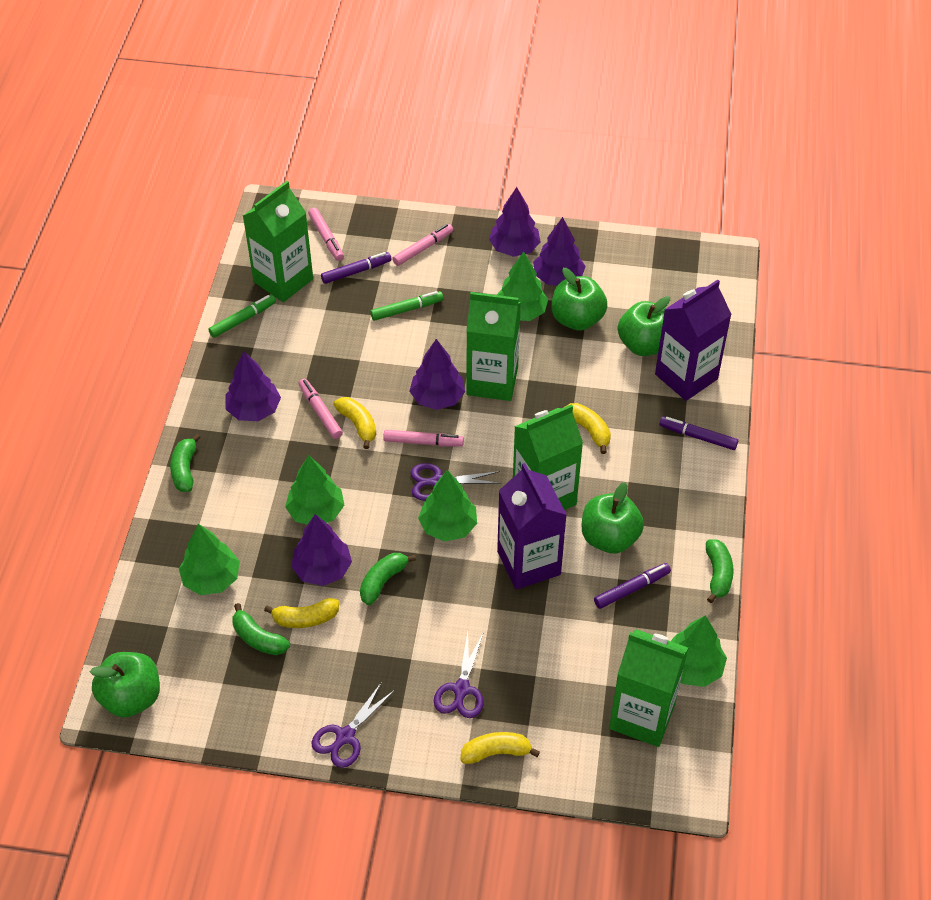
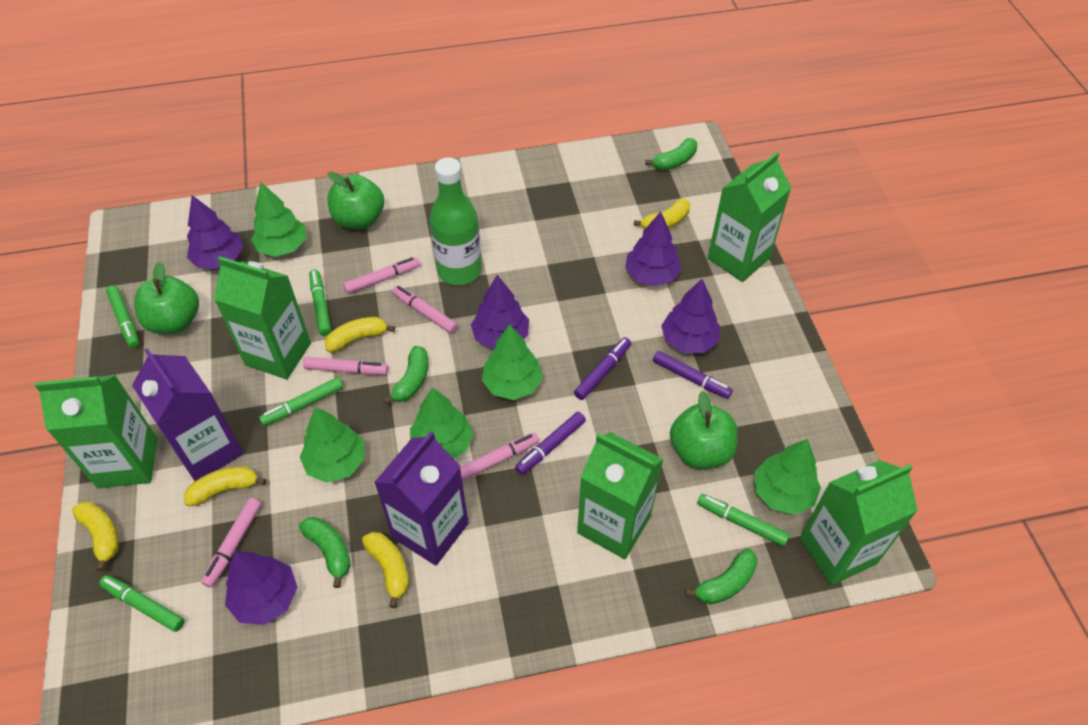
green apple: 4 -> 3
green bottle: 0 -> 1
green carton: 4 -> 5
green marker: 2 -> 5
pink marker: 4 -> 5
purple scissors: 3 -> 0
yellow banana: 4 -> 5

